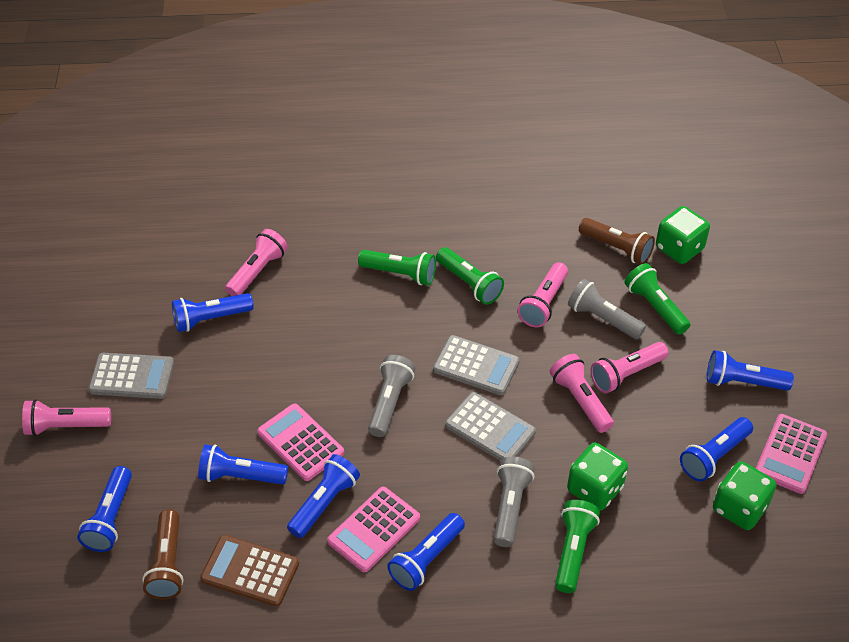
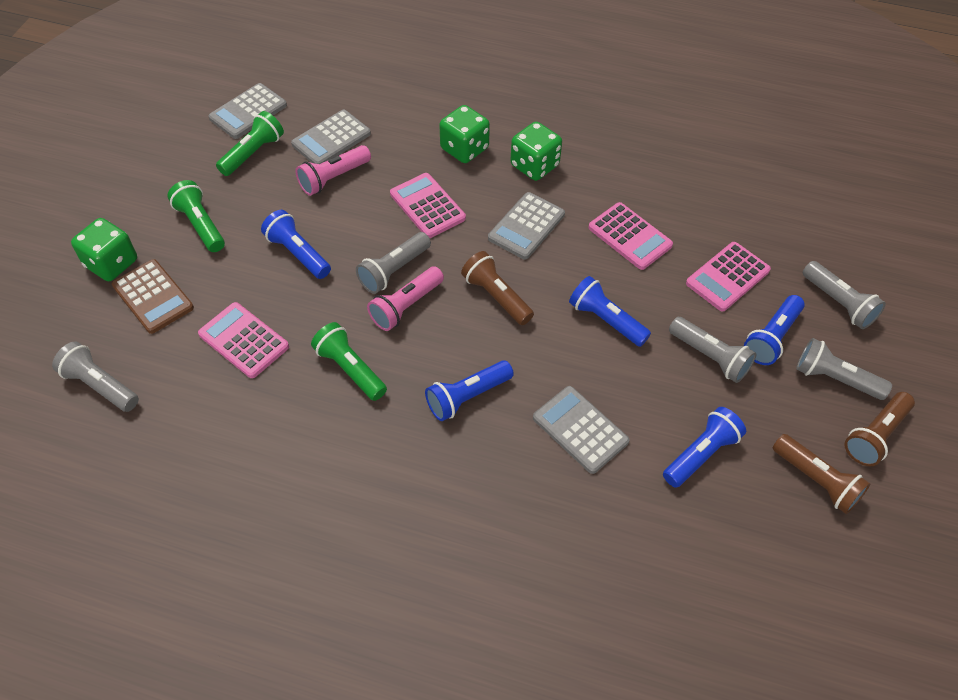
blue flashlight: 7 -> 5
brown flashlight: 2 -> 3
green flashlight: 4 -> 3
grey calculator: 3 -> 4
grey flashlight: 3 -> 5
pink calculator: 3 -> 4
pink flashlight: 5 -> 2

